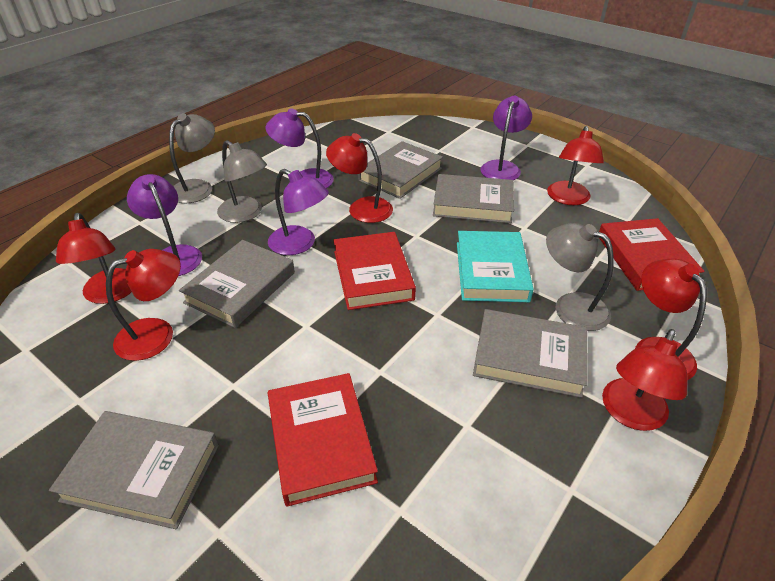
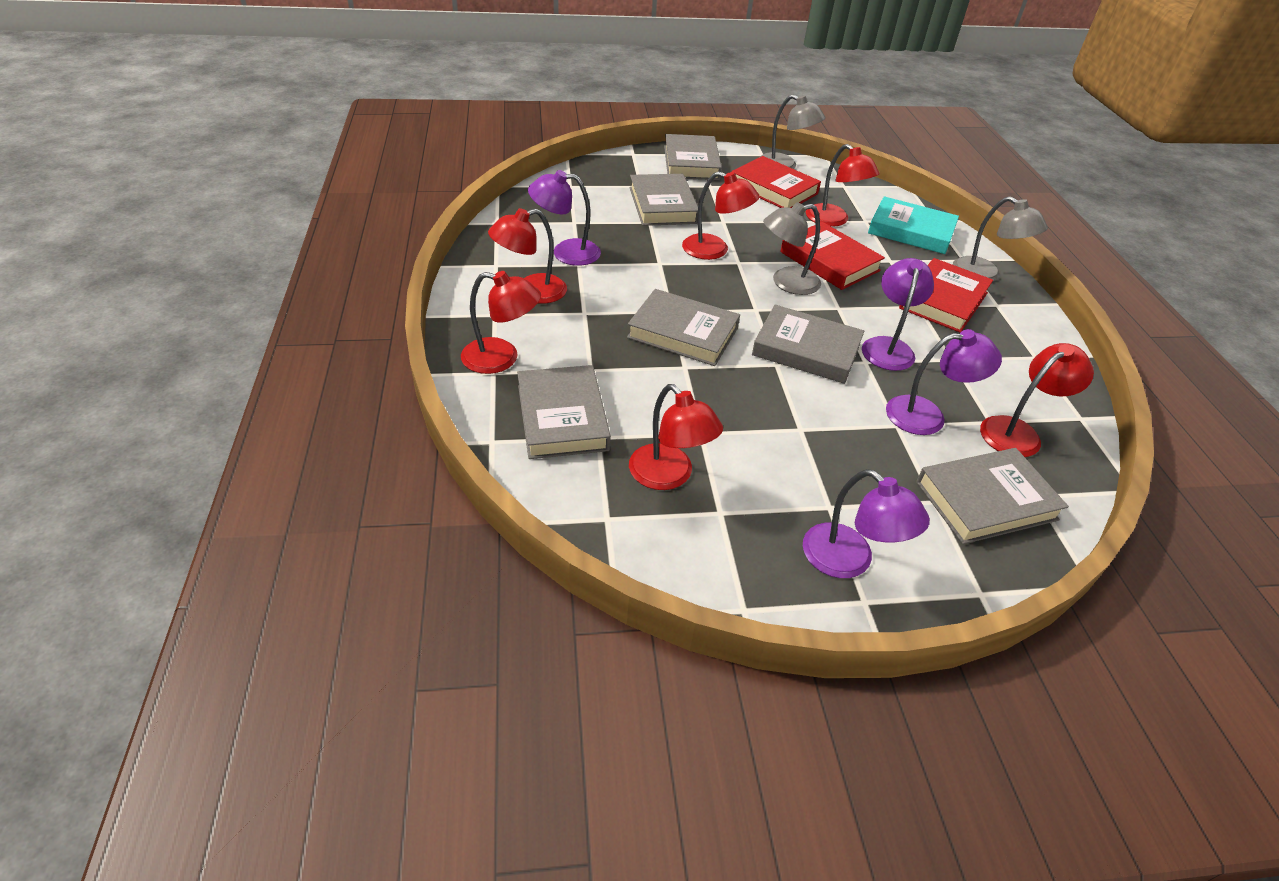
grey book: 5 -> 6

